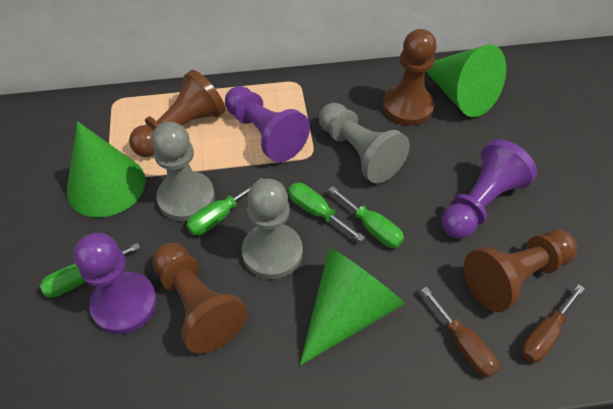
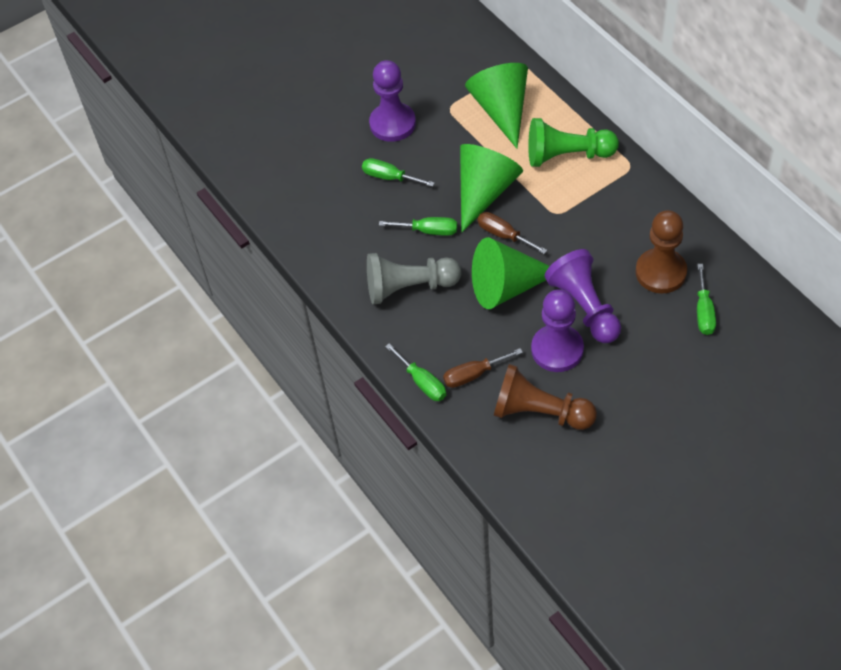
brown pawn: 4 -> 2
green pawn: 0 -> 1
grey pawn: 3 -> 1

